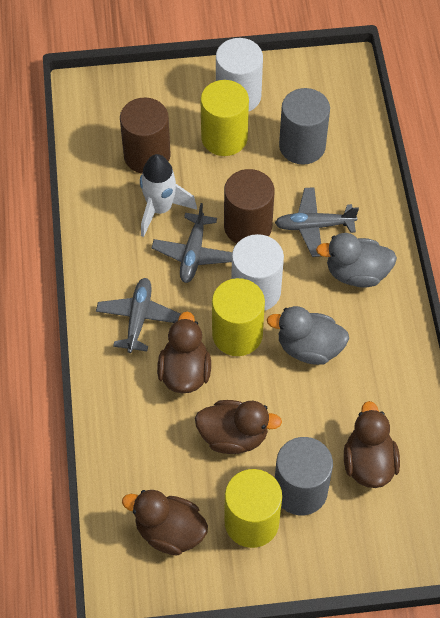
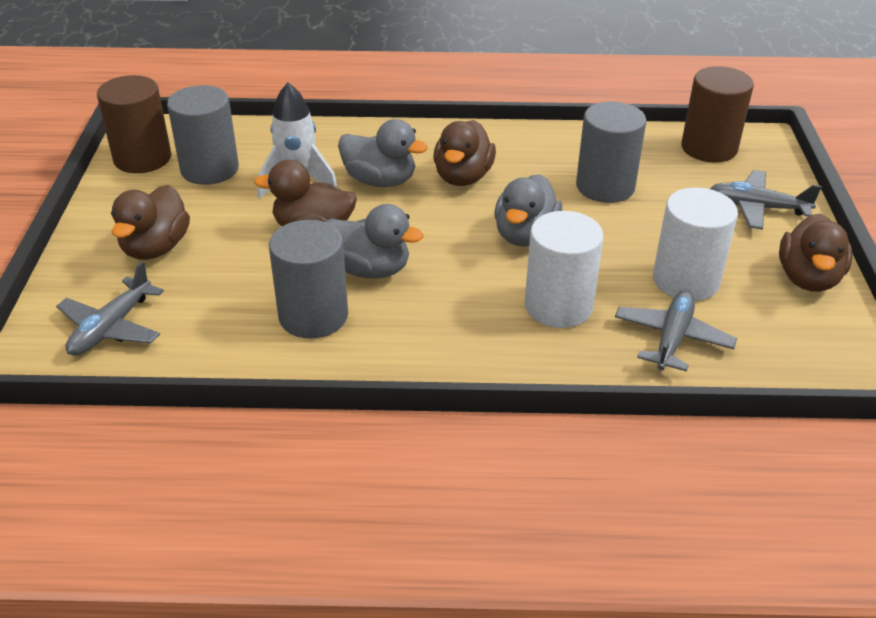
grey cylinder: 2 -> 3
grey duck: 2 -> 3
yellow cylinder: 3 -> 0

